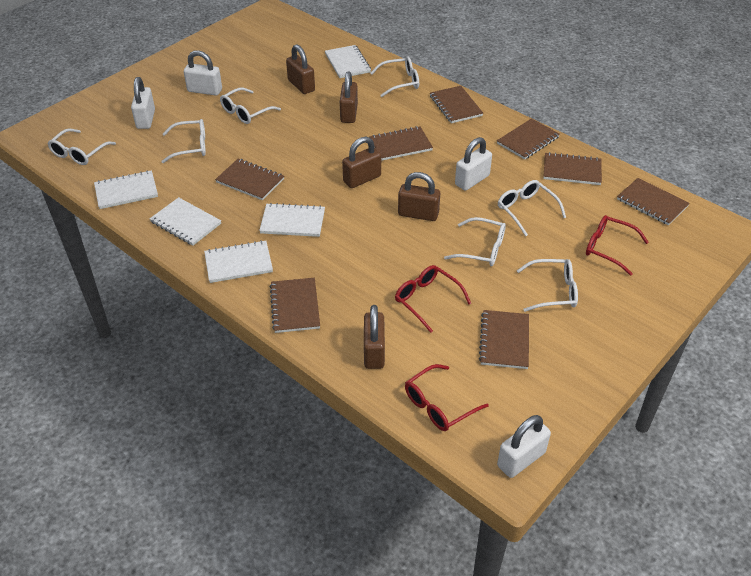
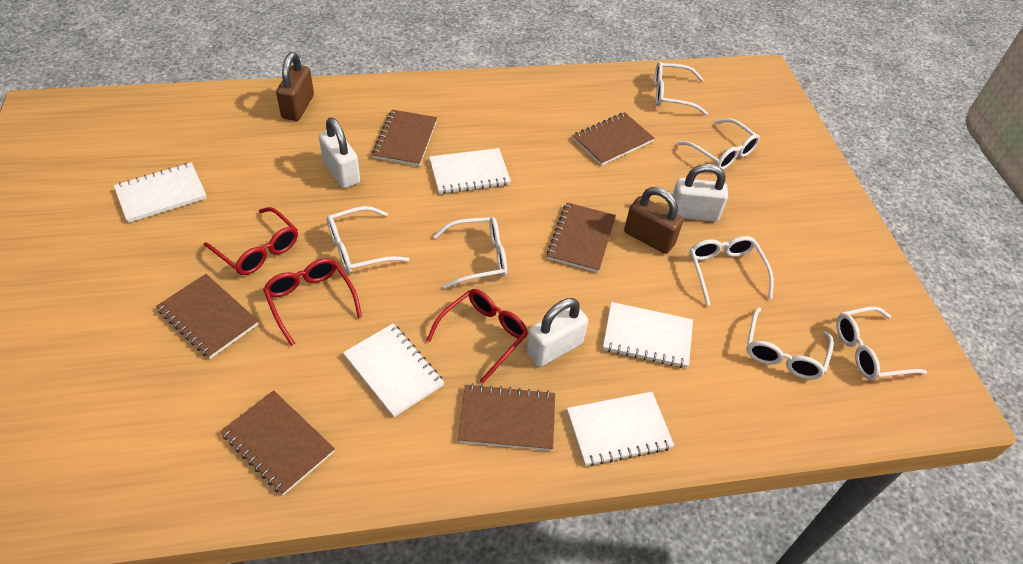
brown notebook: 8 -> 6
brown padlock: 5 -> 2
white padlock: 4 -> 3

